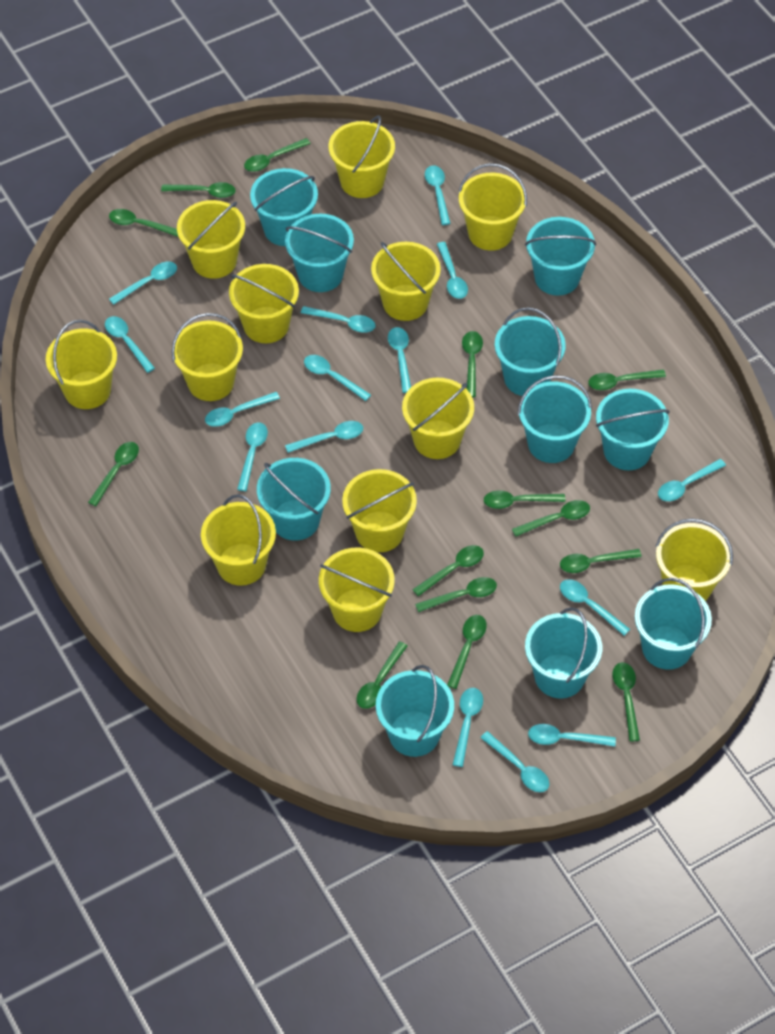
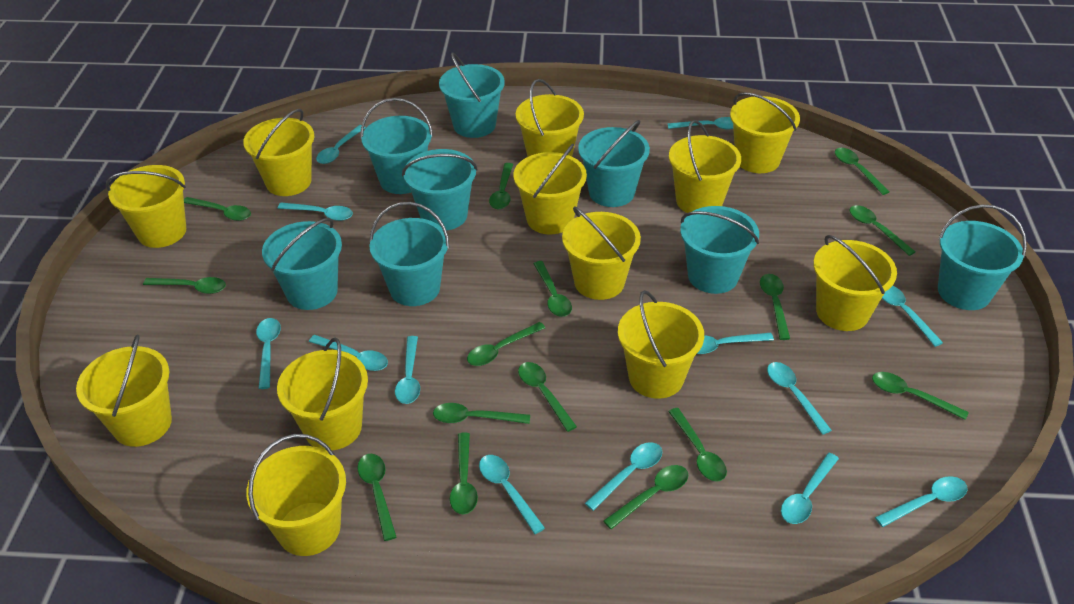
green spoon: 14 -> 15
turquoise bucket: 10 -> 8
turquoise spoon: 15 -> 13

